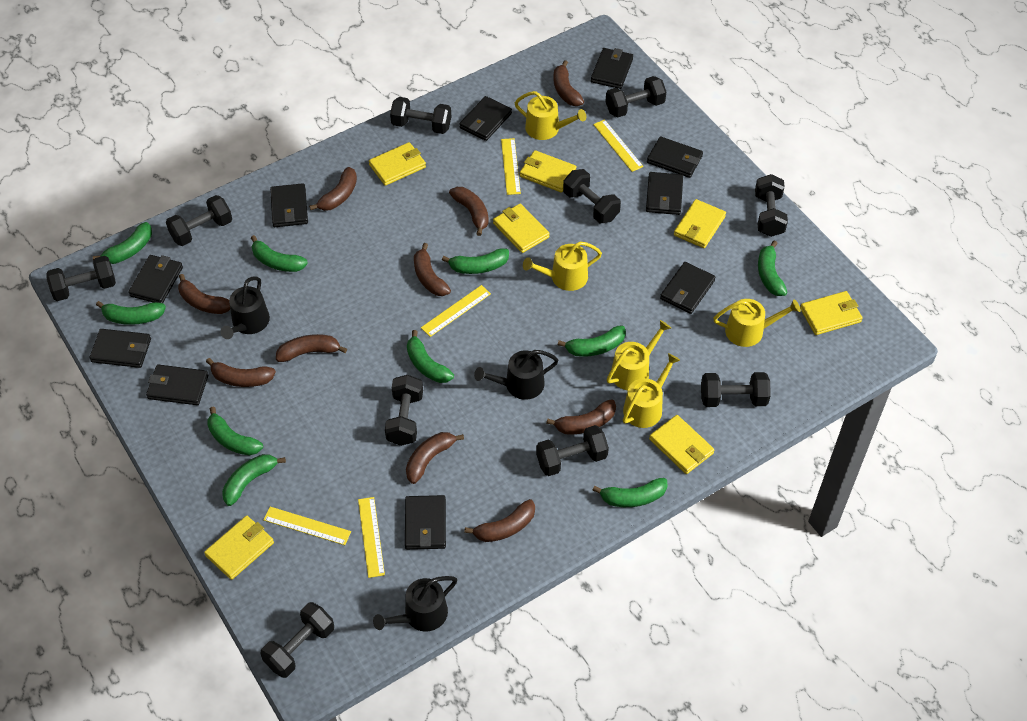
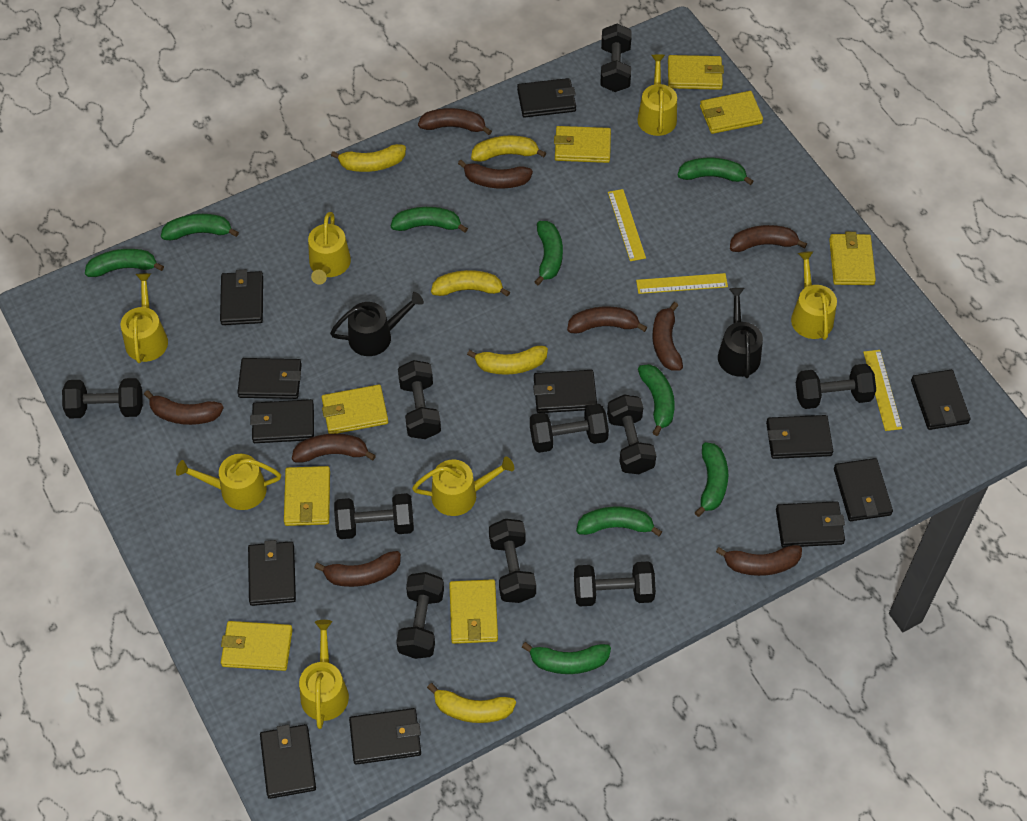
black wallet: 10 -> 12
black watering can: 3 -> 2
brown banana: 10 -> 9
green banana: 10 -> 9
yellow banana: 0 -> 5
yellow ruler: 5 -> 3
yellow wallet: 7 -> 8
yellow watering can: 5 -> 7

